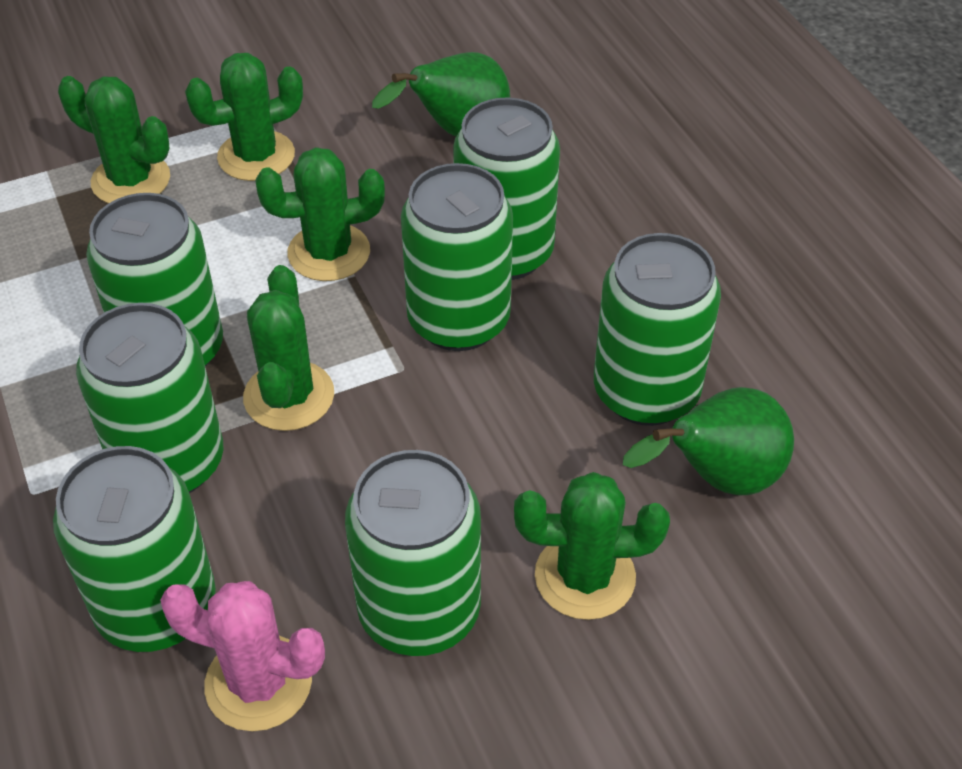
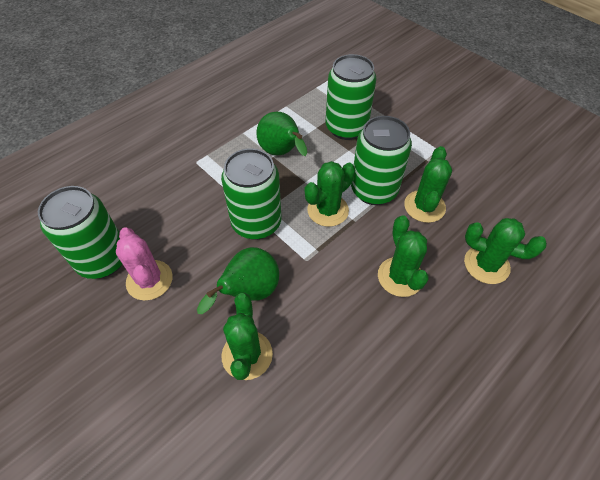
green can: 7 -> 4

